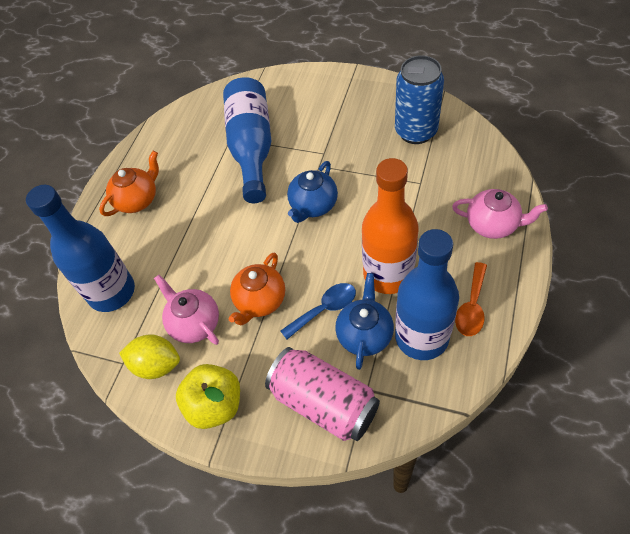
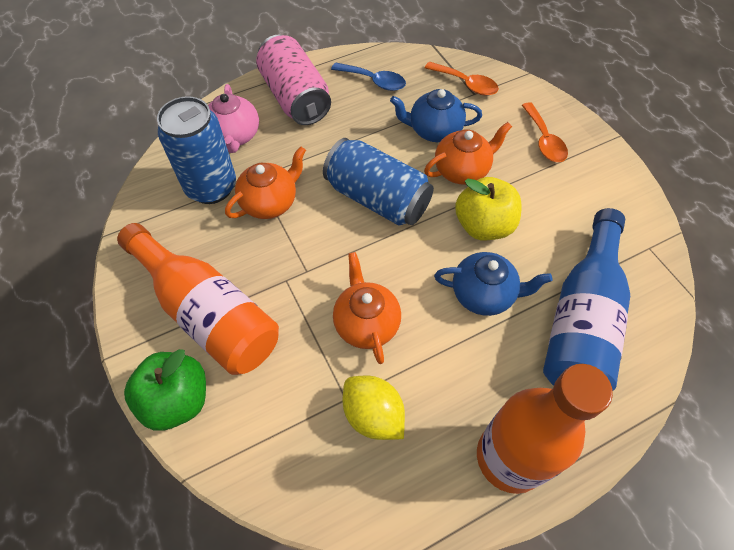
blue bottle: 3 -> 1
blue can: 1 -> 2
green apple: 0 -> 1
orange bottle: 1 -> 2
orange spoon: 1 -> 2
orange teapot: 2 -> 3
pink teapot: 2 -> 1

